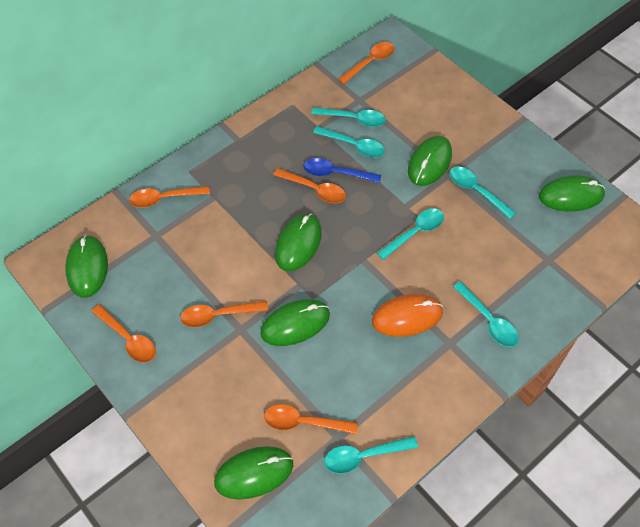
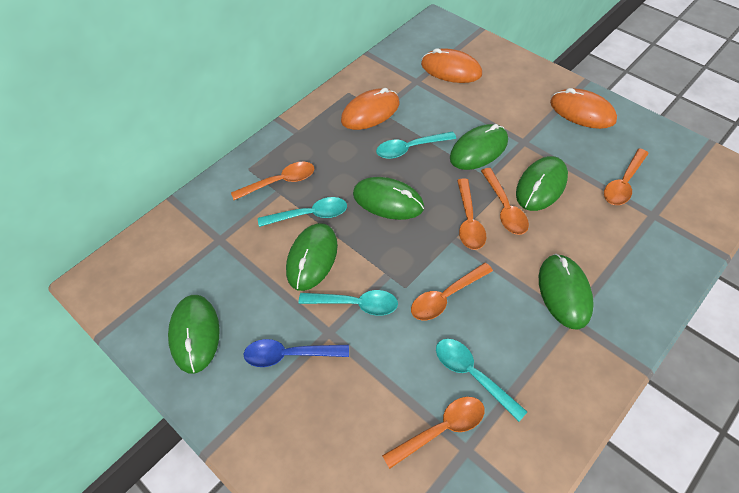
orange mouse: 1 -> 3
turquoise spoon: 6 -> 4

